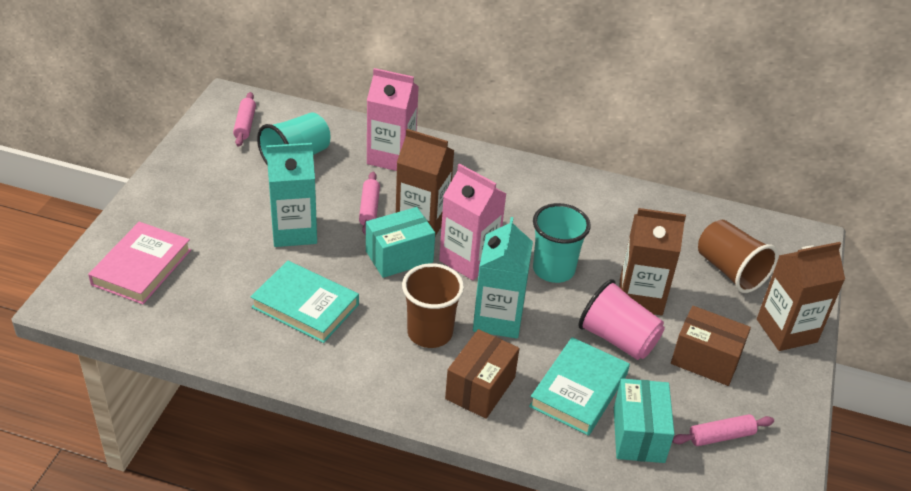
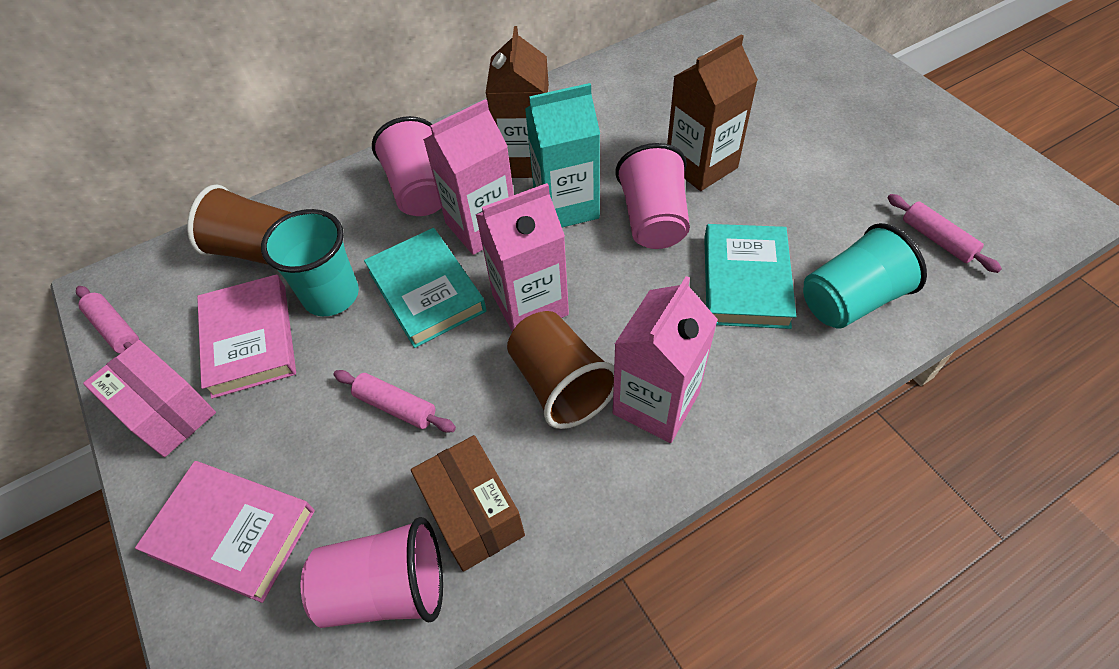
brown box: 2 -> 1
brown carton: 3 -> 2
pink book: 1 -> 2
pink box: 0 -> 1
pink carton: 2 -> 3
pink cup: 1 -> 3
turquoise box: 2 -> 0
turquoise carton: 2 -> 1

